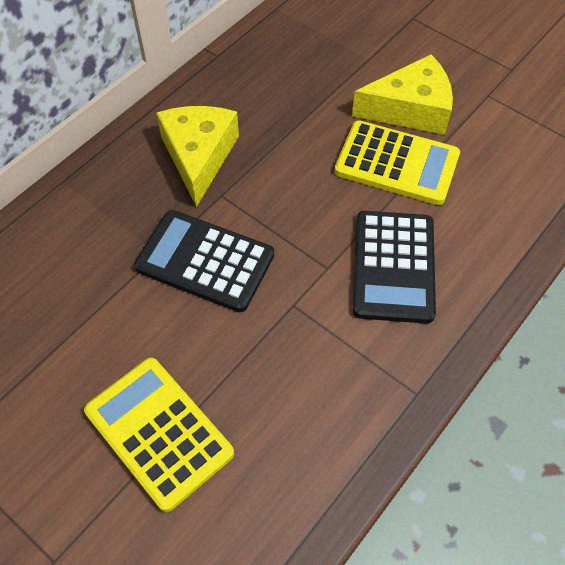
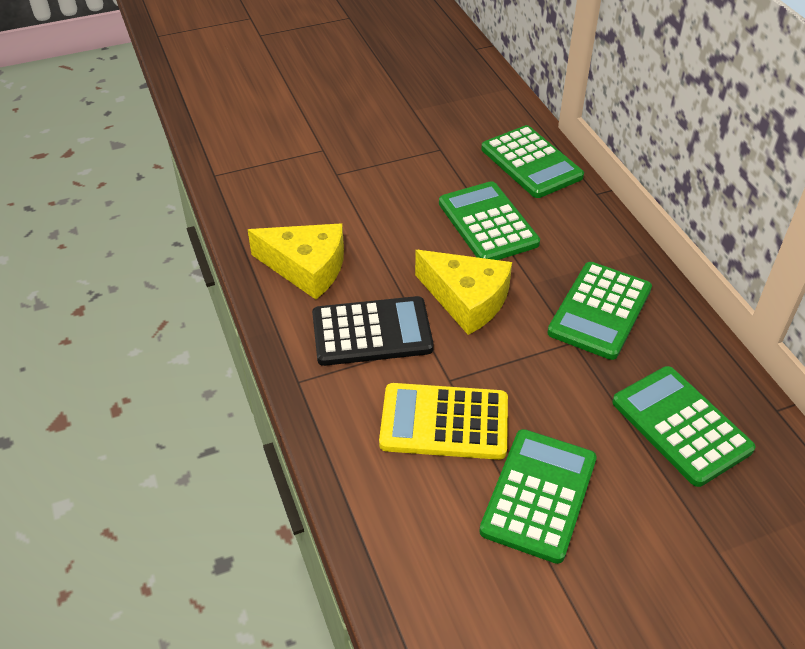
black calculator: 2 -> 1
green calculator: 0 -> 5
yellow calculator: 2 -> 1

